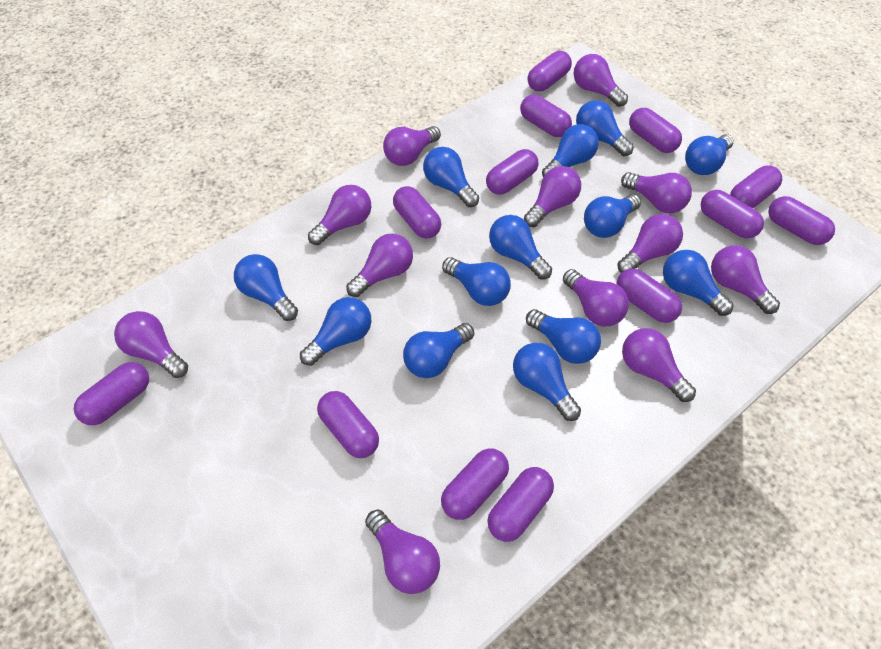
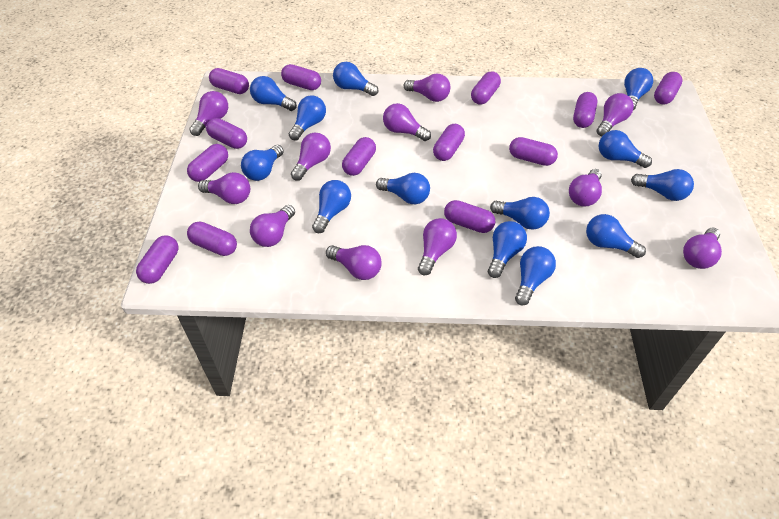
purple light bulb: 12 -> 11

